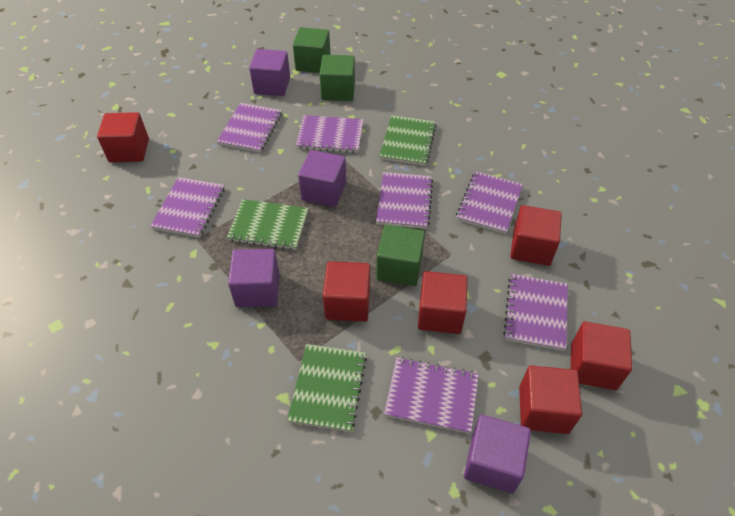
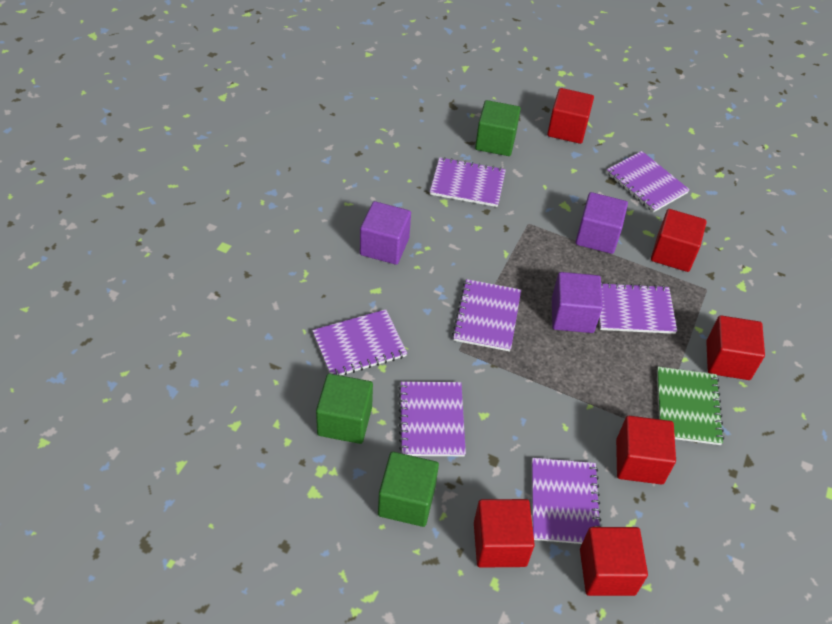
green notebook: 3 -> 1
purple cube: 4 -> 3

